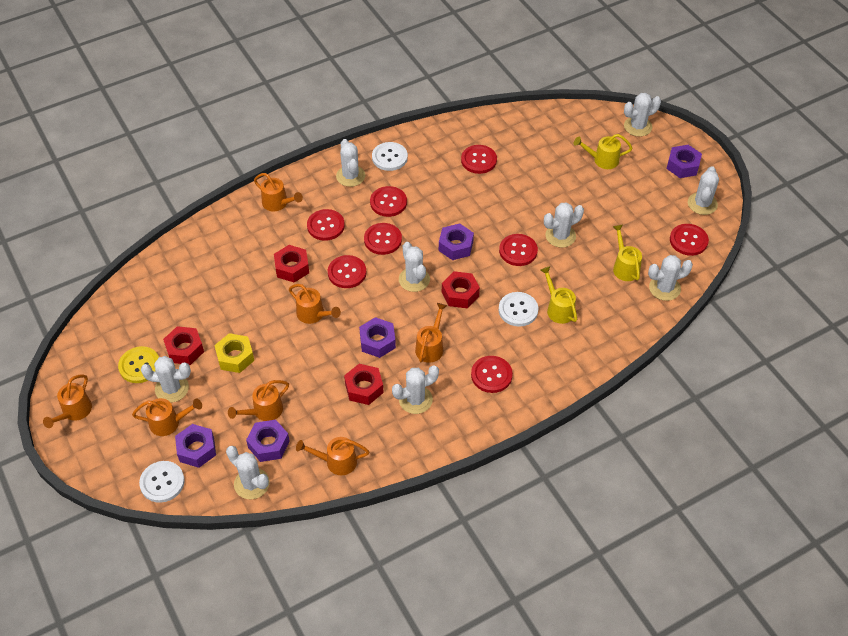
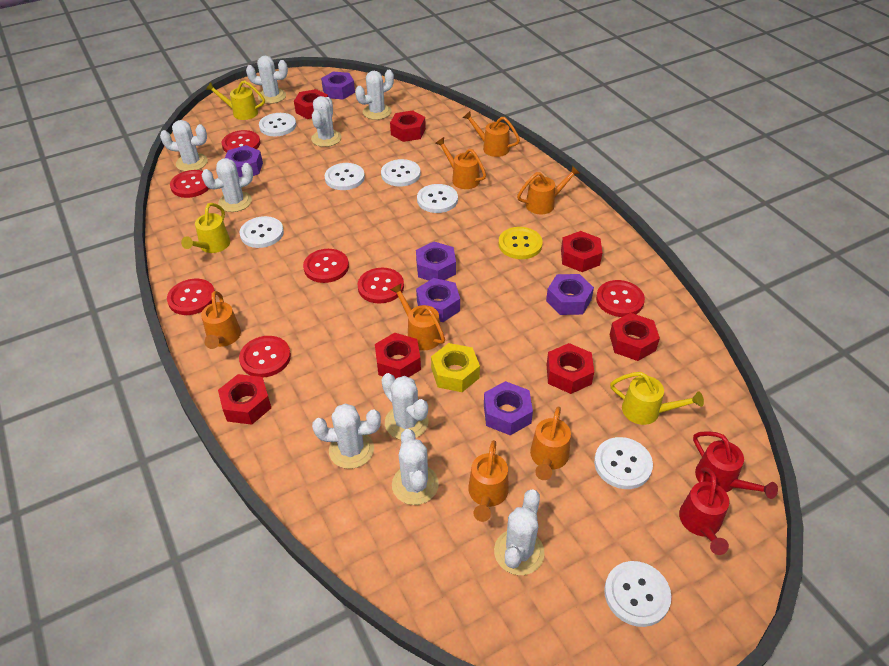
purple nut: 5 -> 6
red button: 8 -> 7
red nut: 4 -> 7
red watering can: 0 -> 2
white button: 3 -> 7

